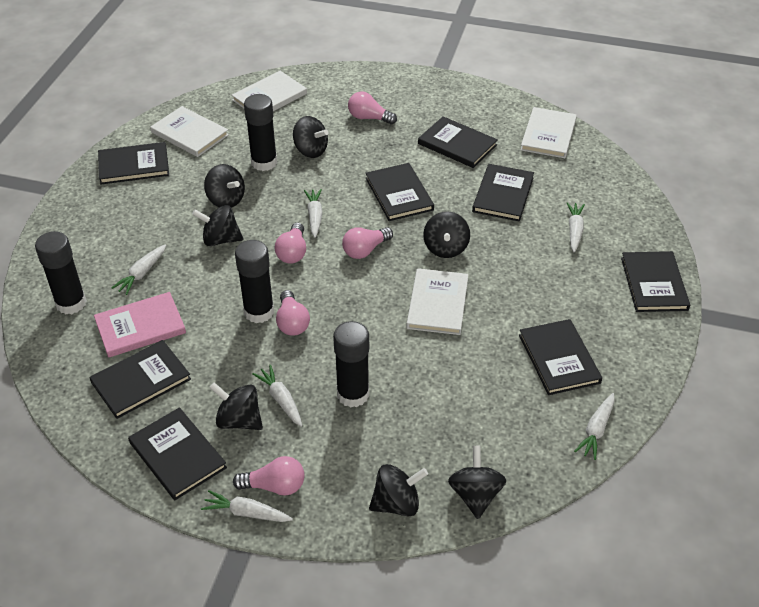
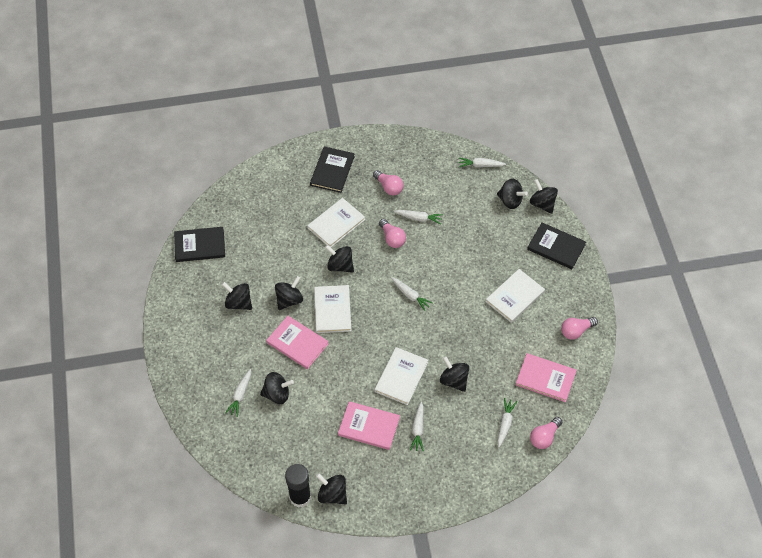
black book: 8 -> 3
black glue stick: 4 -> 1
black spinning top: 7 -> 8
pink book: 1 -> 3
pink light bulb: 5 -> 4

